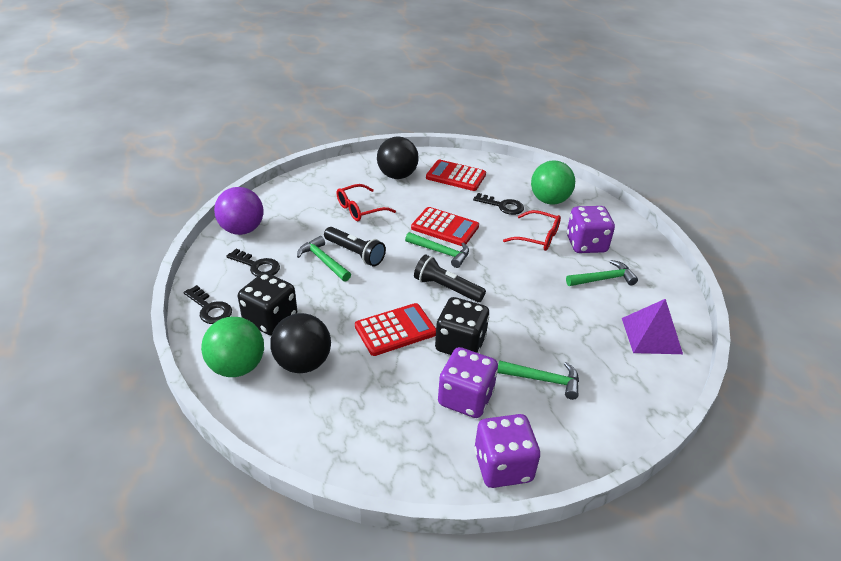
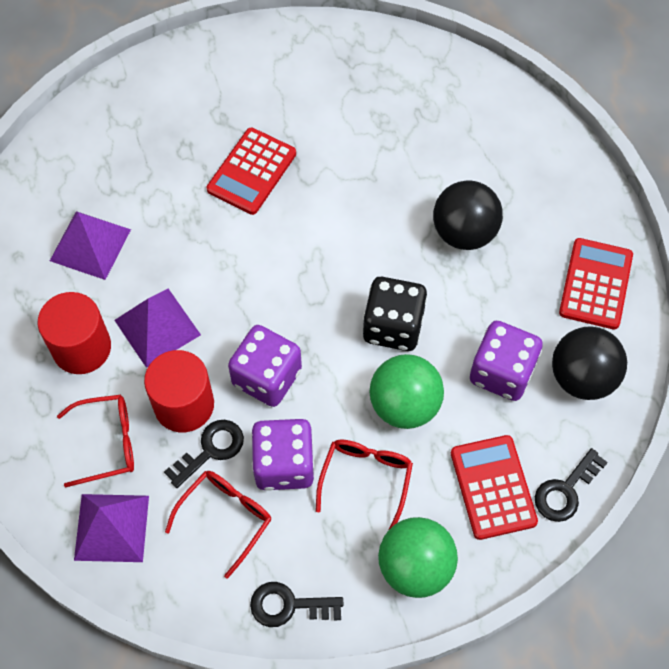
black dice: 2 -> 1
black flashlight: 2 -> 0
green hammer: 4 -> 0
purple ball: 1 -> 0
purple pyramid: 1 -> 3
red cylinder: 0 -> 2
red glasses: 2 -> 3

